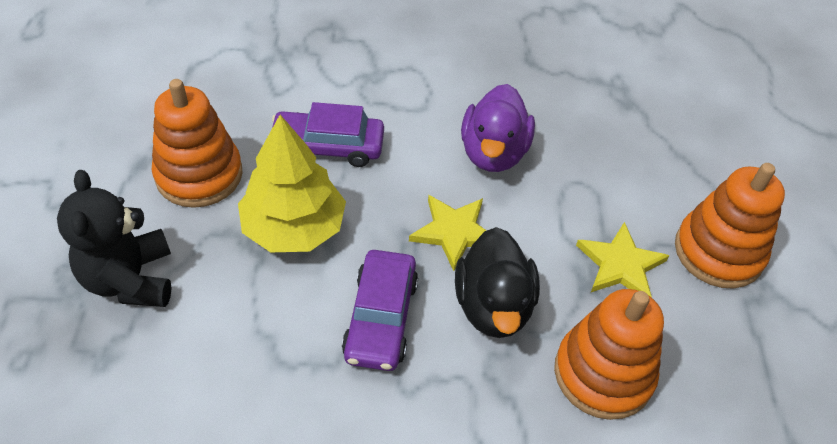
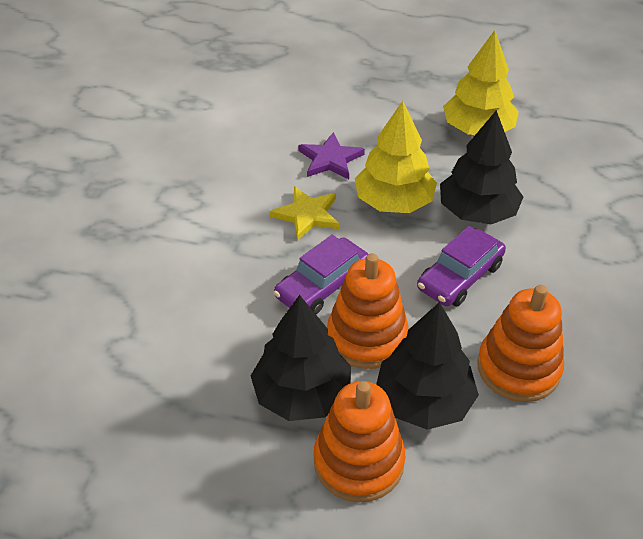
black duck: 1 -> 0
black teddy bear: 1 -> 0
black tree: 0 -> 3
purple duck: 1 -> 0
purple star: 0 -> 1
yellow star: 2 -> 1
yellow tree: 1 -> 2

